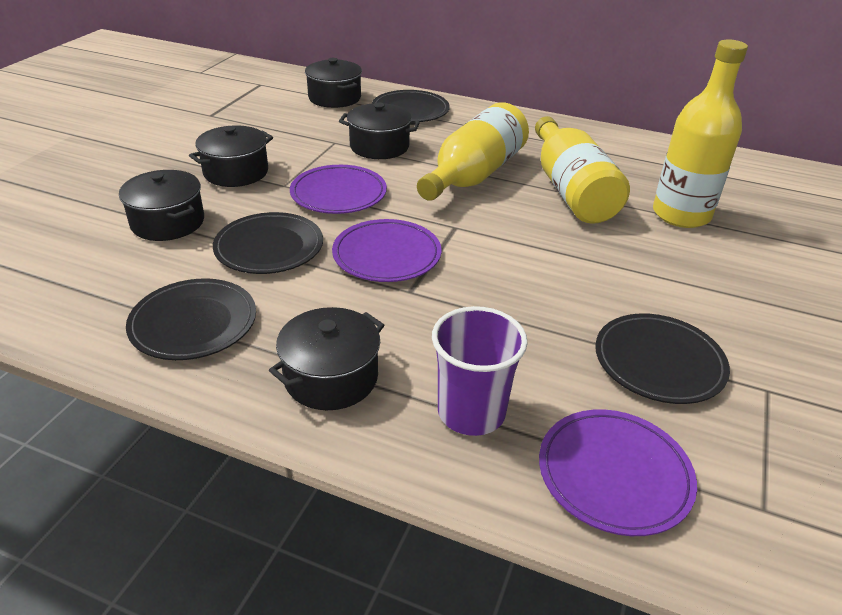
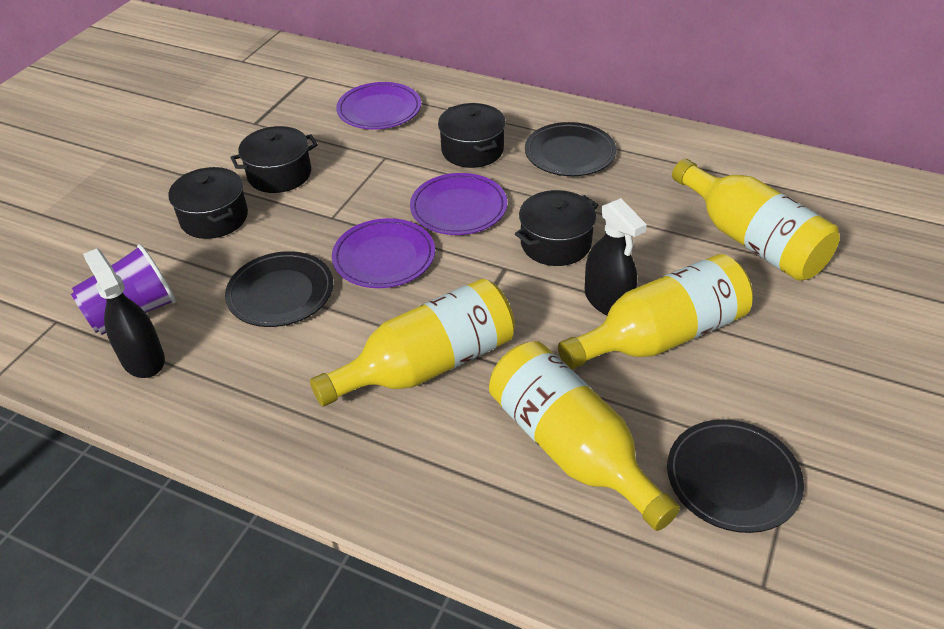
black plate: 4 -> 3
black pot: 5 -> 4
black spray bottle: 0 -> 2
yellow bottle: 3 -> 4

